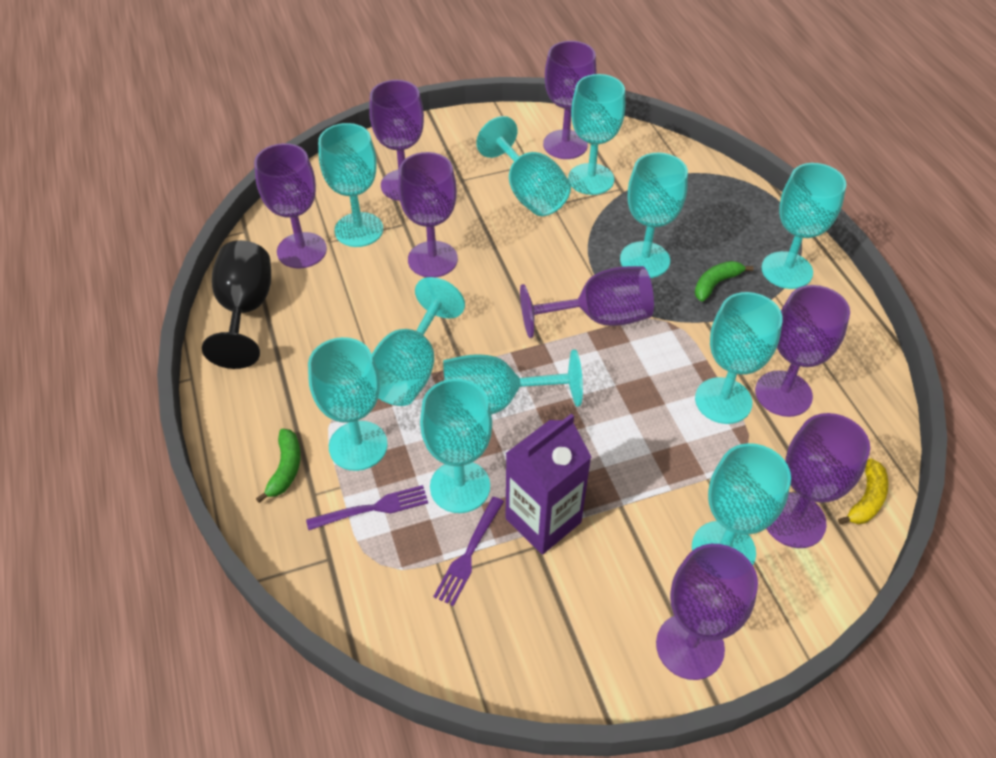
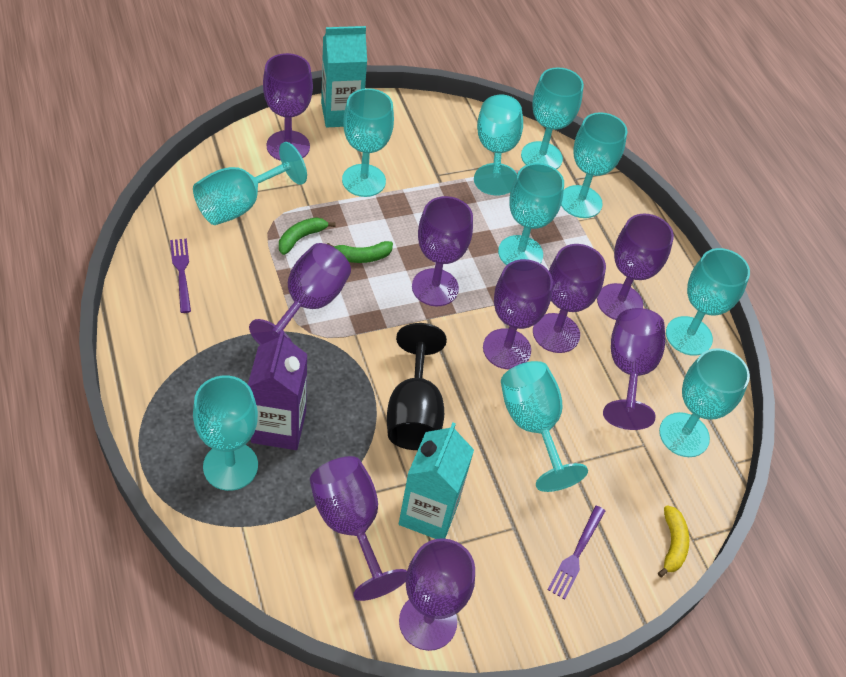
purple goblet: 8 -> 9
turquoise carton: 0 -> 2
turquoise goblet: 11 -> 10

